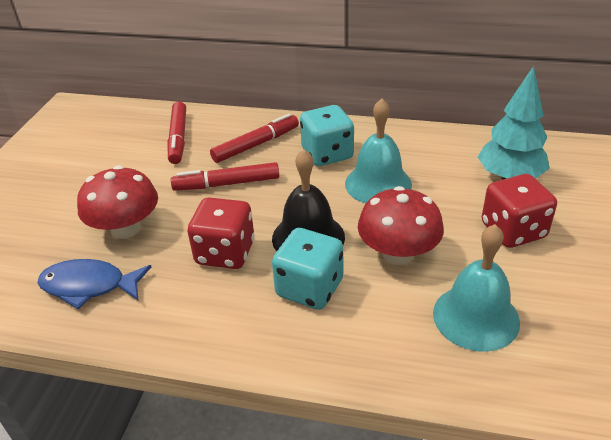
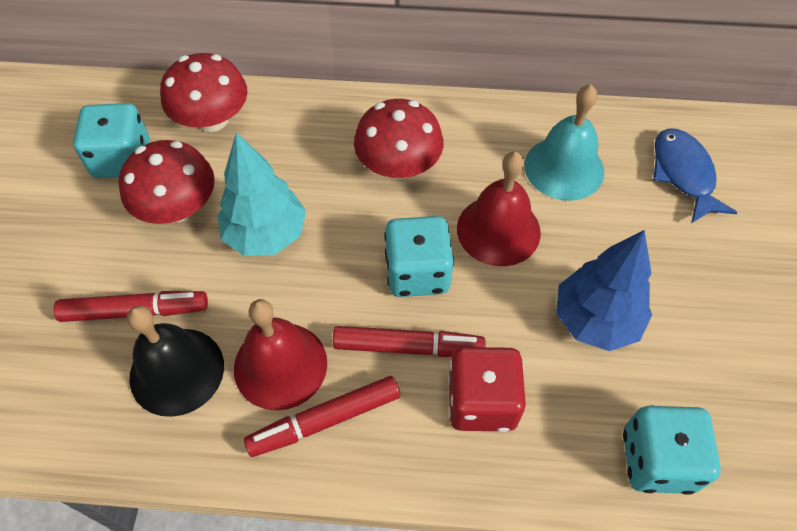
blue tree: 0 -> 1
red bell: 0 -> 2
red dice: 2 -> 1
red mushroom: 2 -> 3
turquoise bell: 2 -> 1
turquoise dice: 2 -> 3

